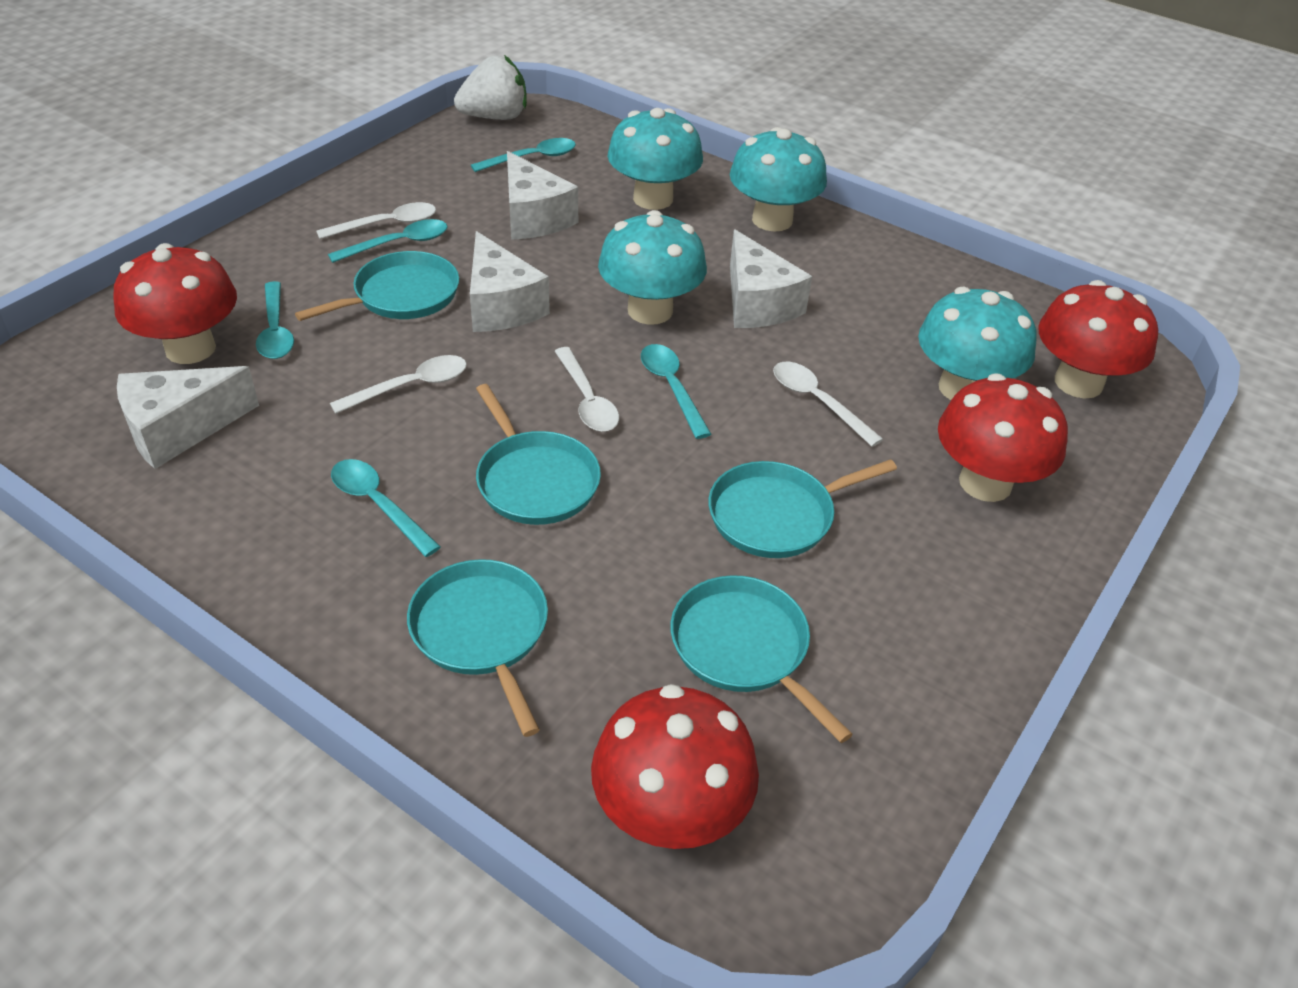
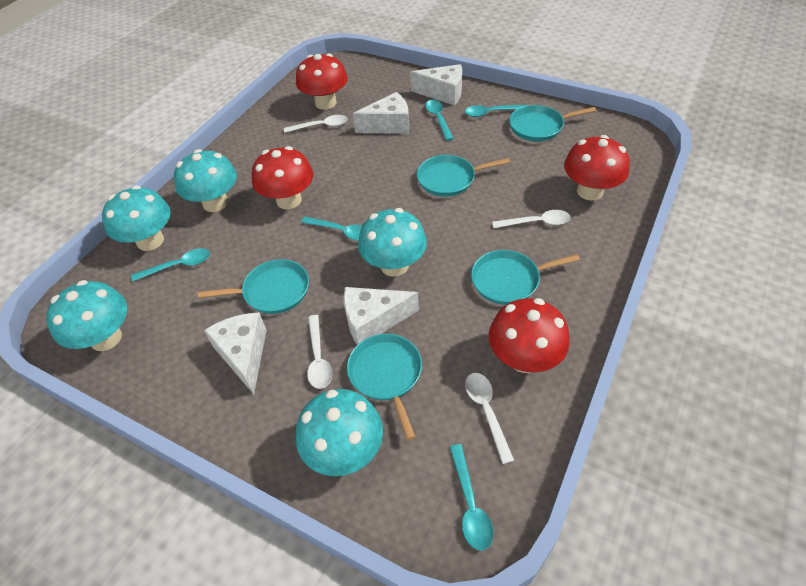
turquoise mushroom: 4 -> 5
white strawberry: 1 -> 0

